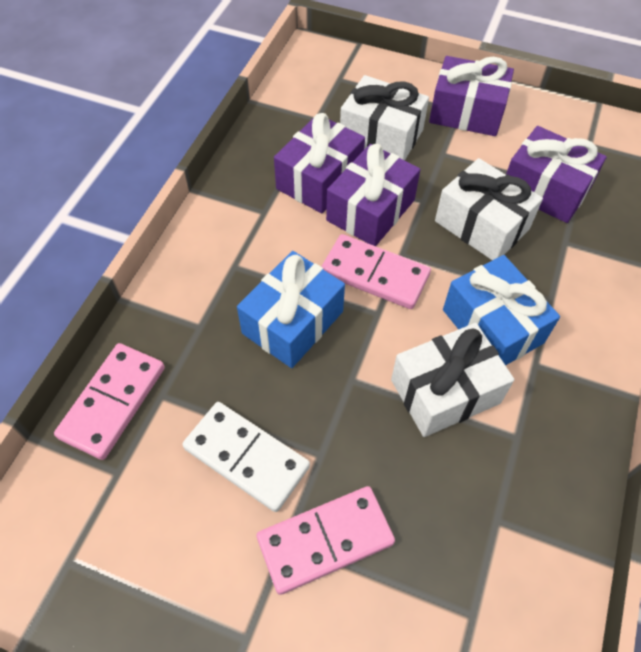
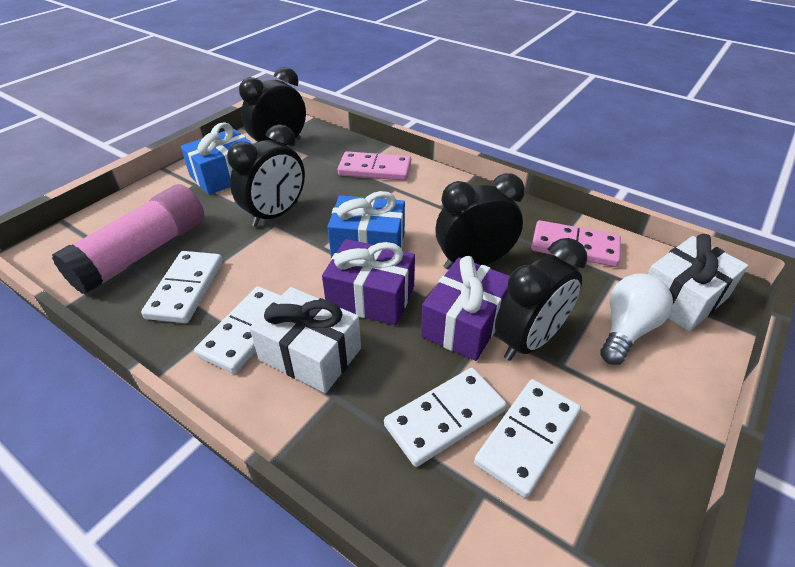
black clock: 0 -> 4
pink domino: 3 -> 2
pink glue stick: 0 -> 1
purple gift: 4 -> 2
white domino: 1 -> 4
white gift: 3 -> 2
white light bulb: 0 -> 1

